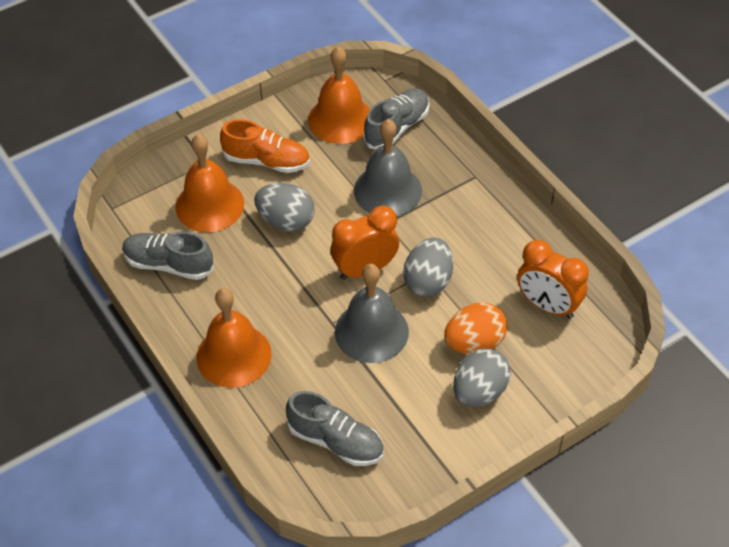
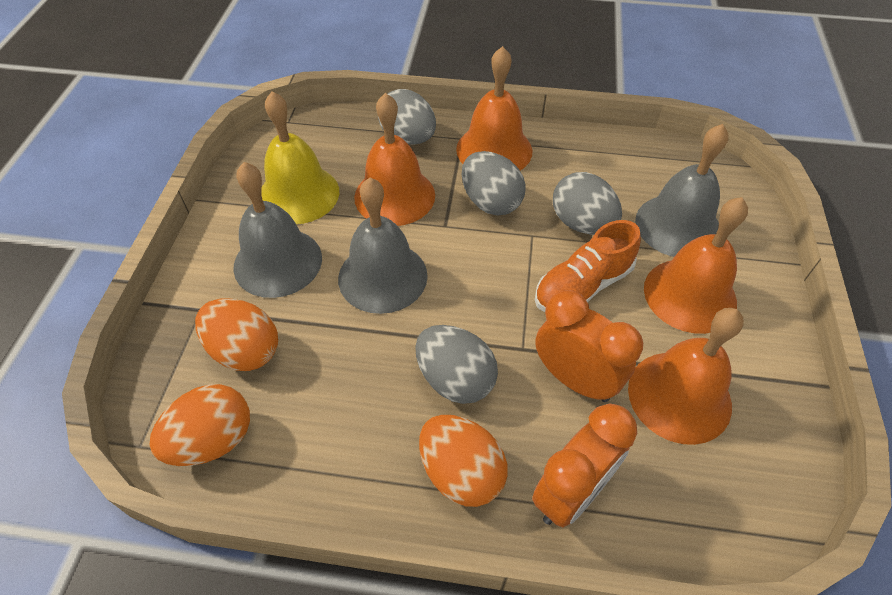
grey bell: 2 -> 3
grey egg: 3 -> 4
grey shoe: 3 -> 0
orange bell: 3 -> 4
orange egg: 1 -> 3
yellow bell: 0 -> 1

